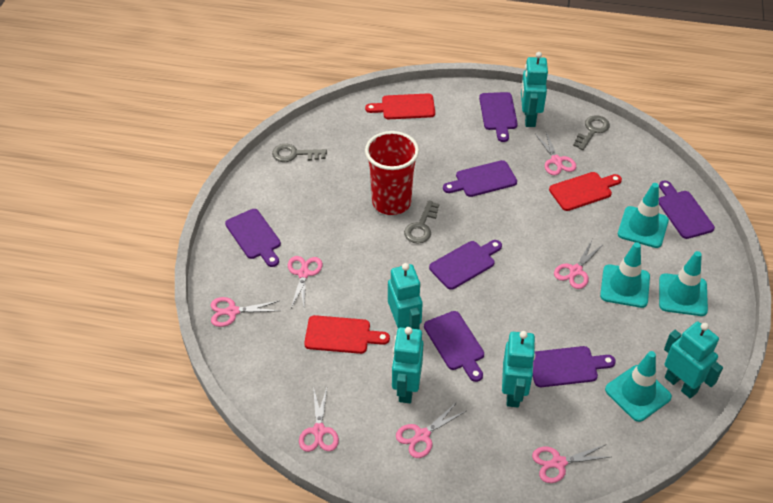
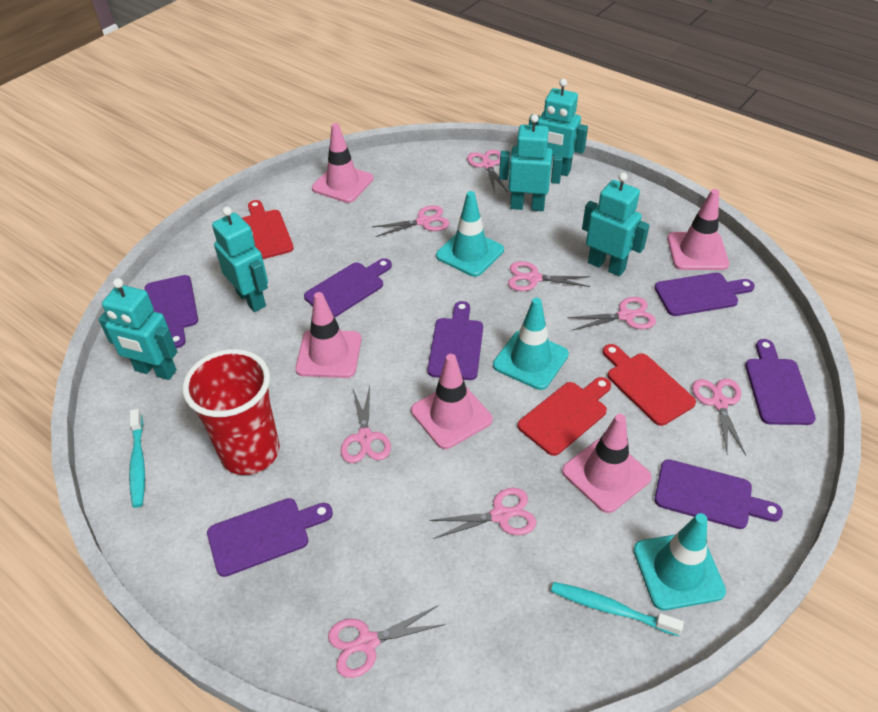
grey key: 3 -> 0
pink scissors: 7 -> 8
pink traffic cone: 0 -> 5
turquoise toothbrush: 0 -> 2
turquoise traffic cone: 4 -> 3

